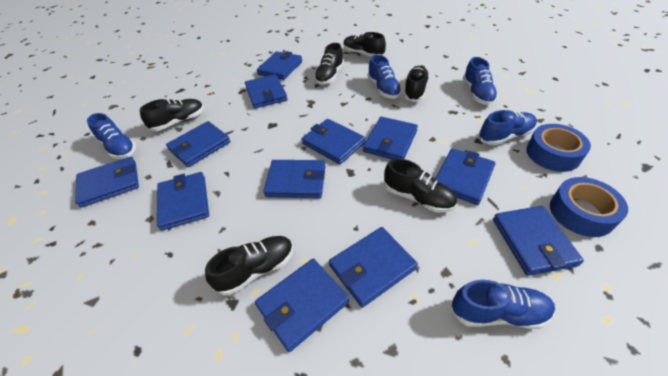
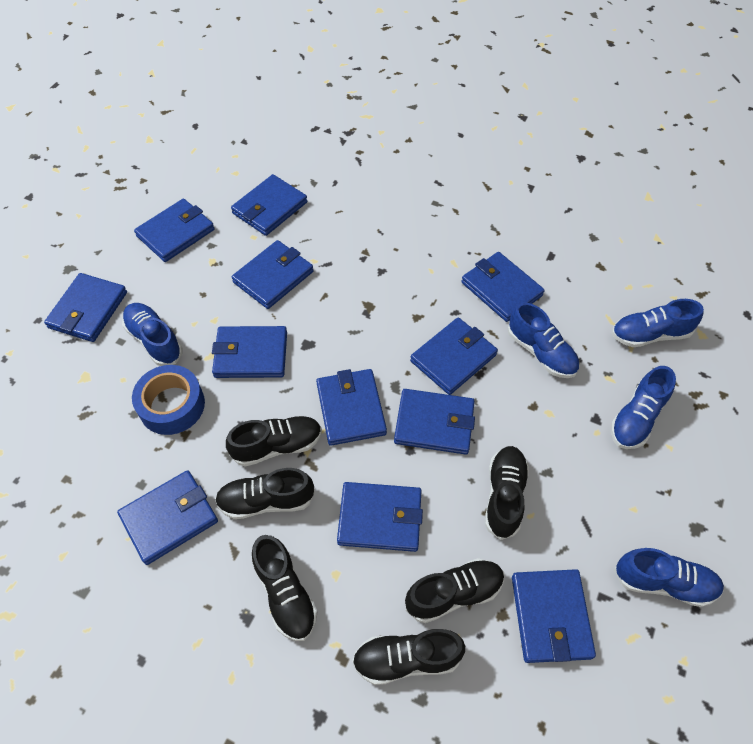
blue tape: 2 -> 1

